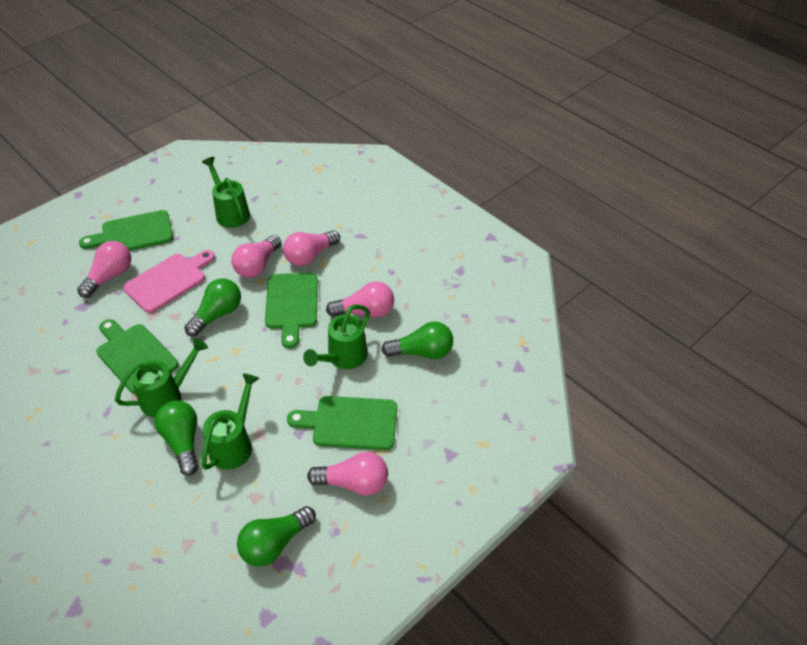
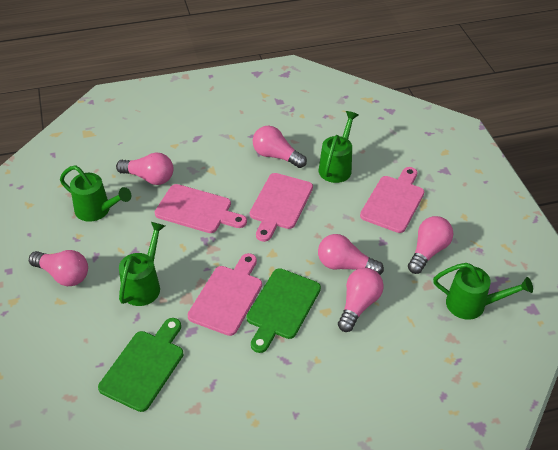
green cutting board: 4 -> 2
green light bulb: 4 -> 0
pink cutting board: 1 -> 4
pink light bulb: 5 -> 6

